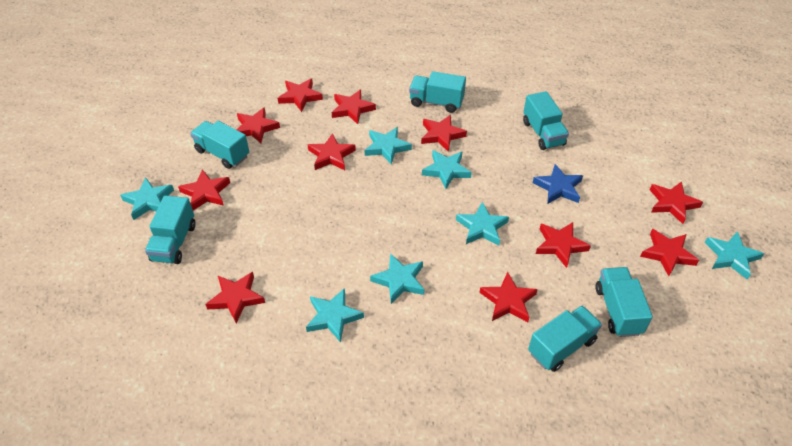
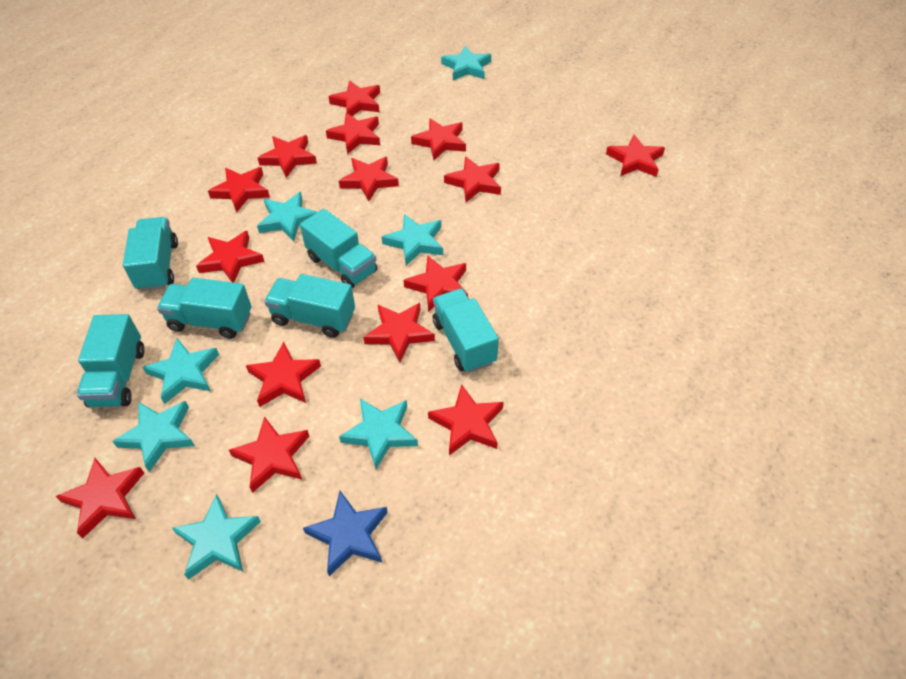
red star: 11 -> 15

